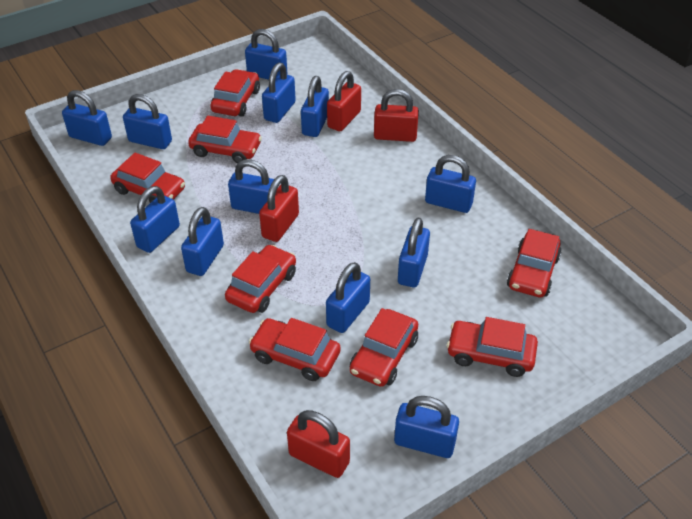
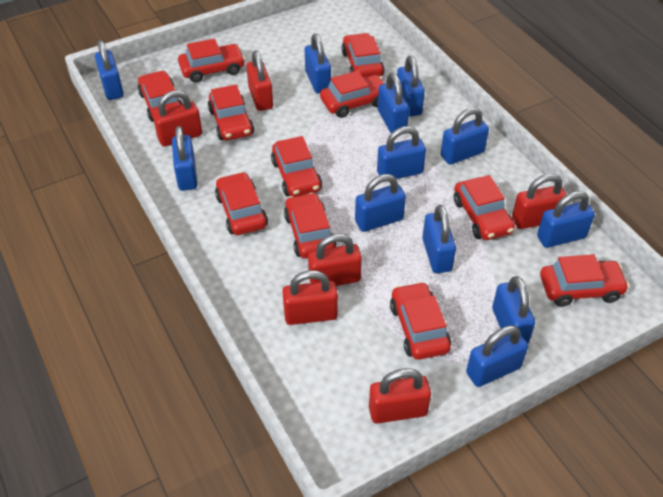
red car: 8 -> 11
red padlock: 4 -> 6

